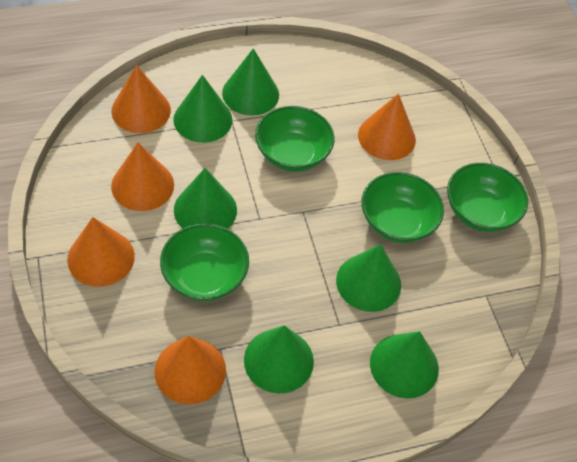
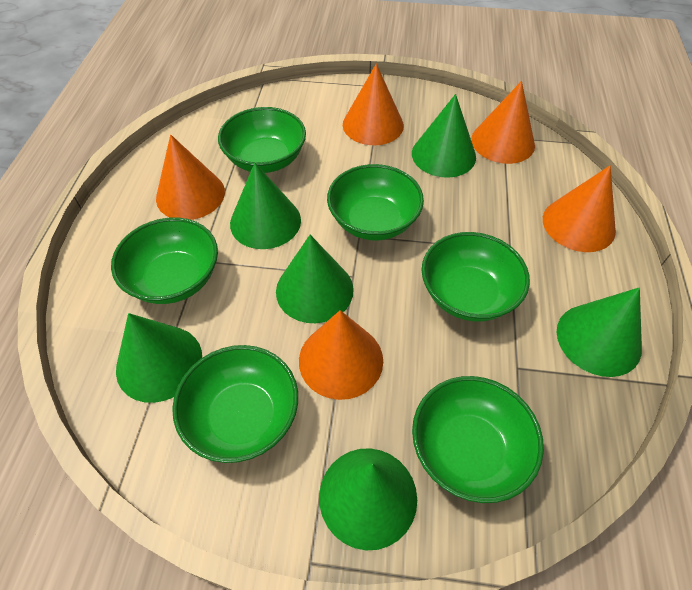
green bowl: 4 -> 6

